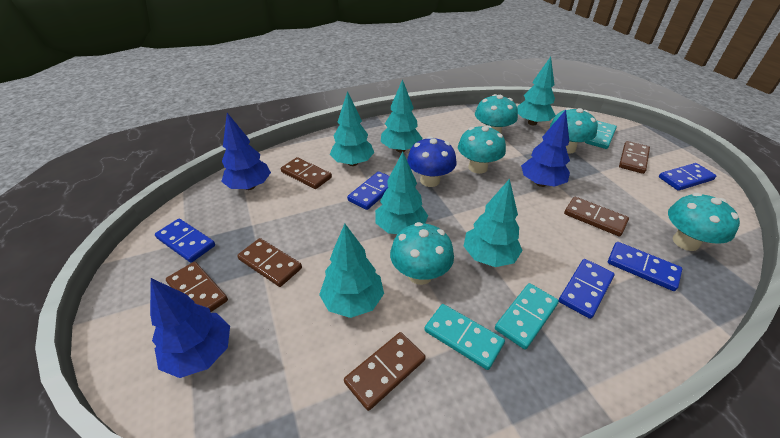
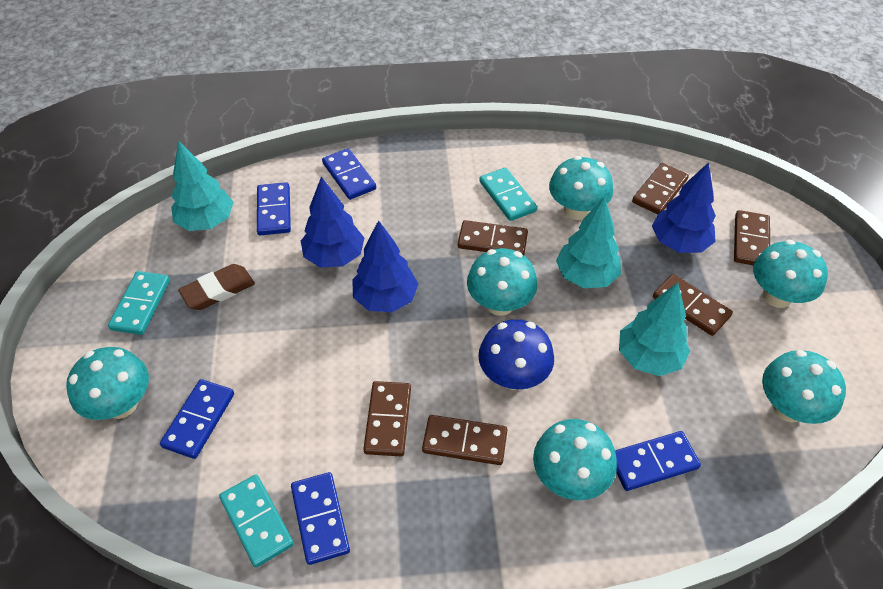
brown eraser: 0 -> 1
turquoise mushroom: 5 -> 6
turquoise tree: 6 -> 3

